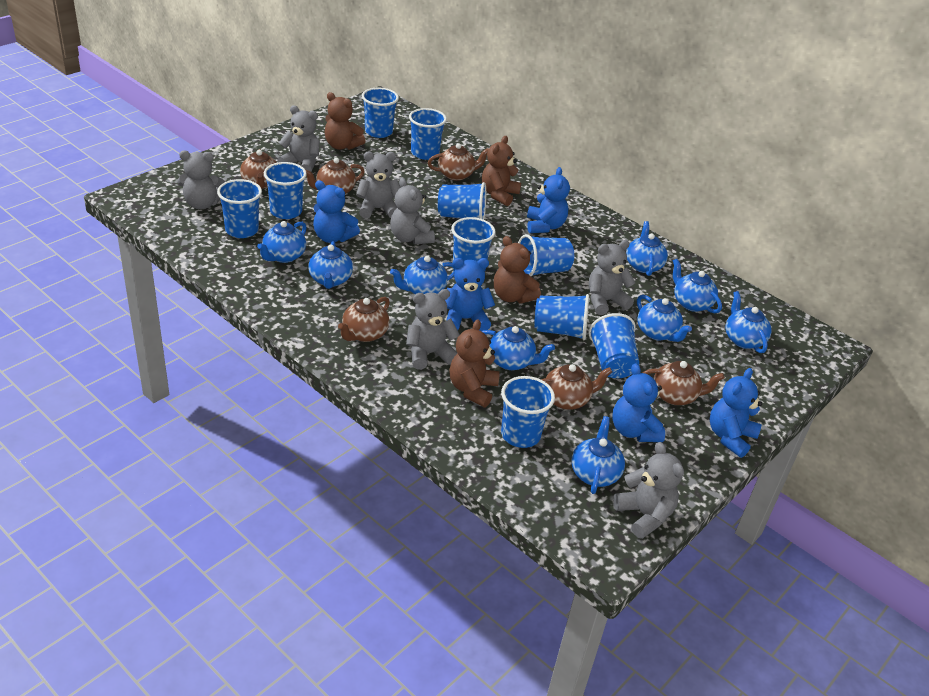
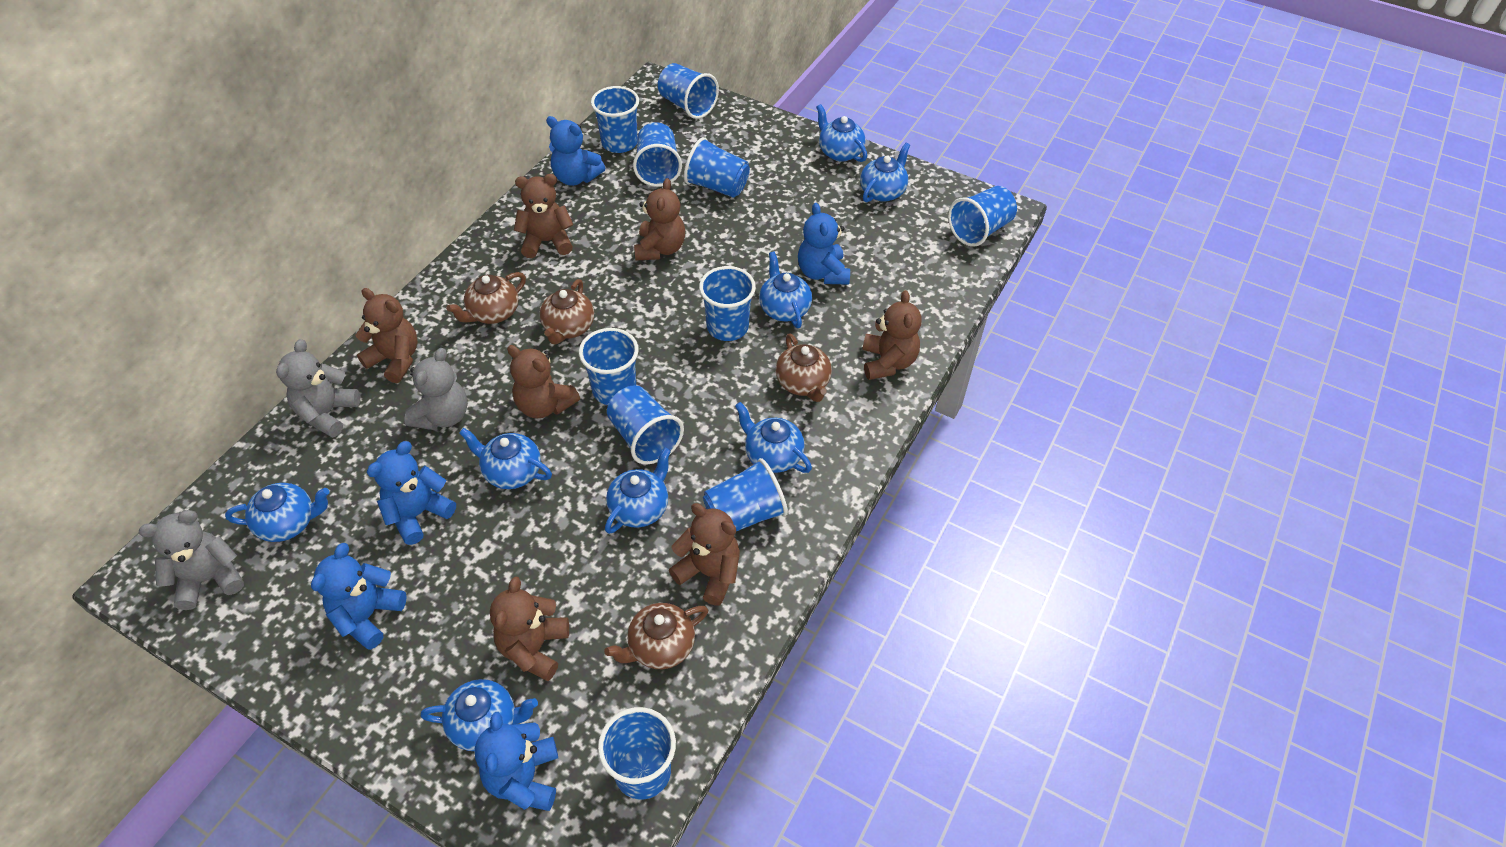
blue teapot: 9 -> 8
brown teapot: 6 -> 4
brown teddy bear: 4 -> 7
grey teddy bear: 7 -> 3

